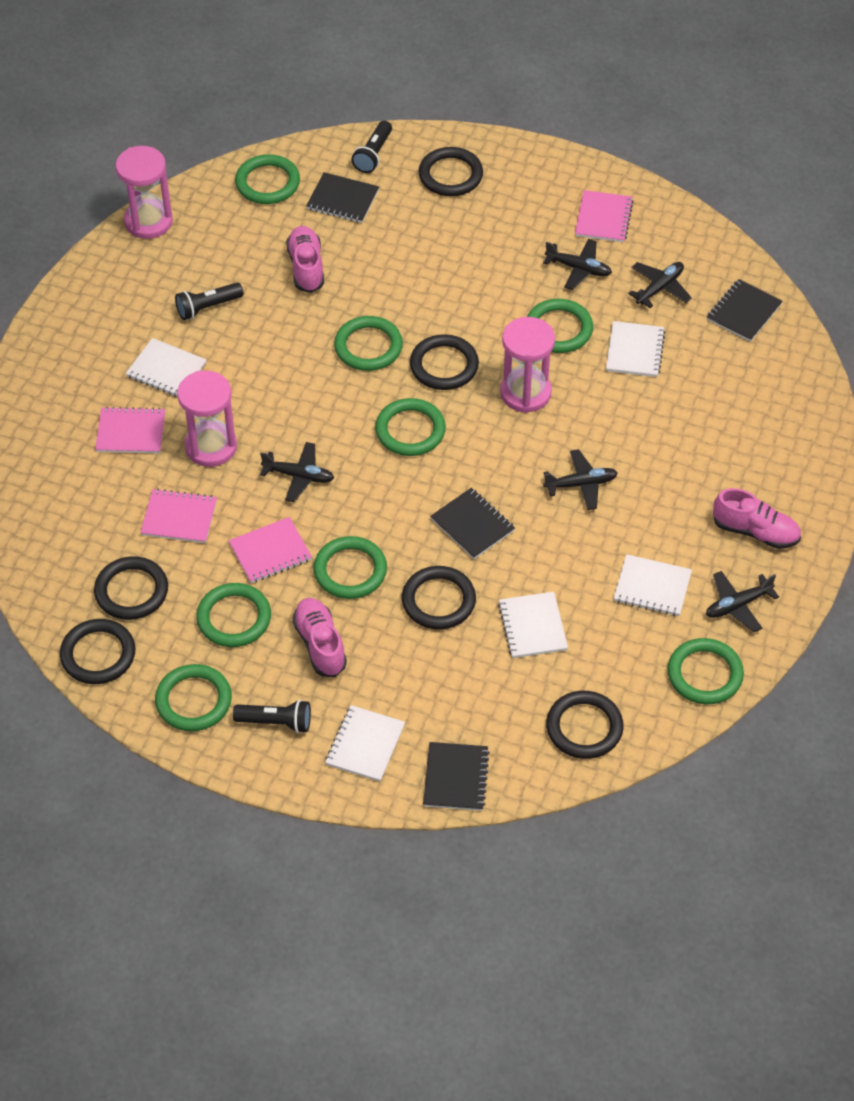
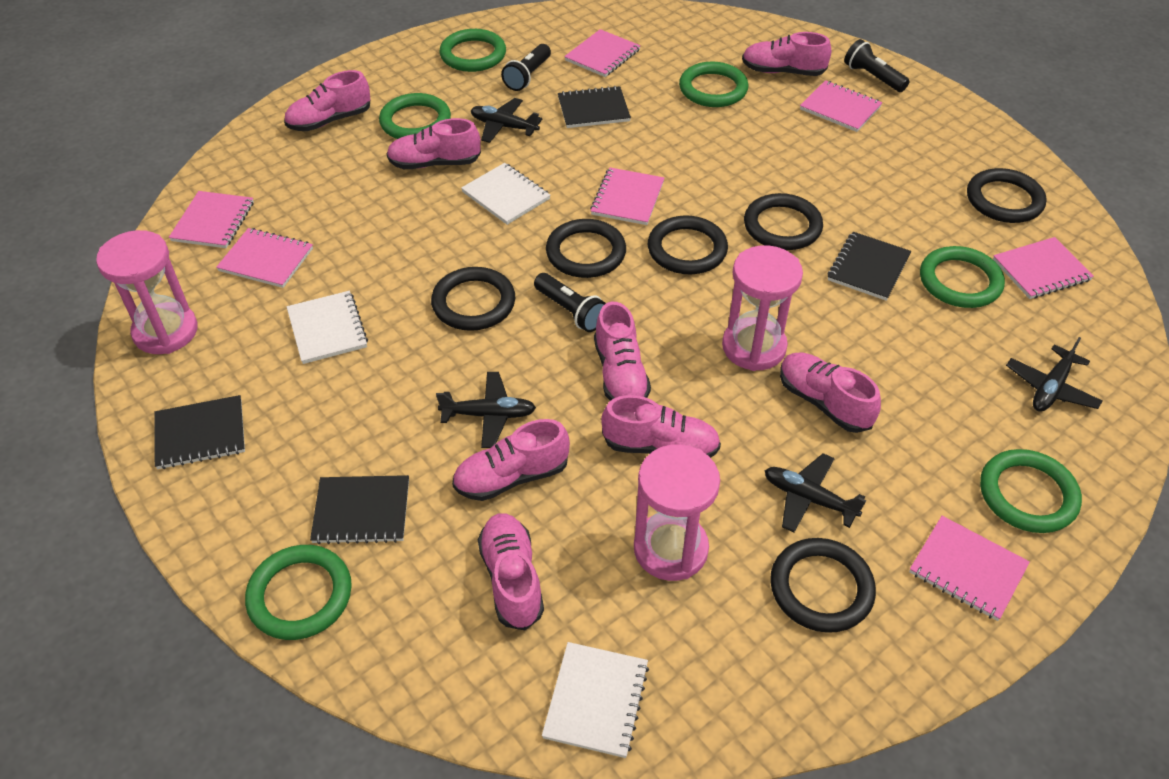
black plane: 5 -> 4
green ring: 8 -> 6
pink notebook: 4 -> 7
pink shoe: 3 -> 8
white notebook: 5 -> 3

